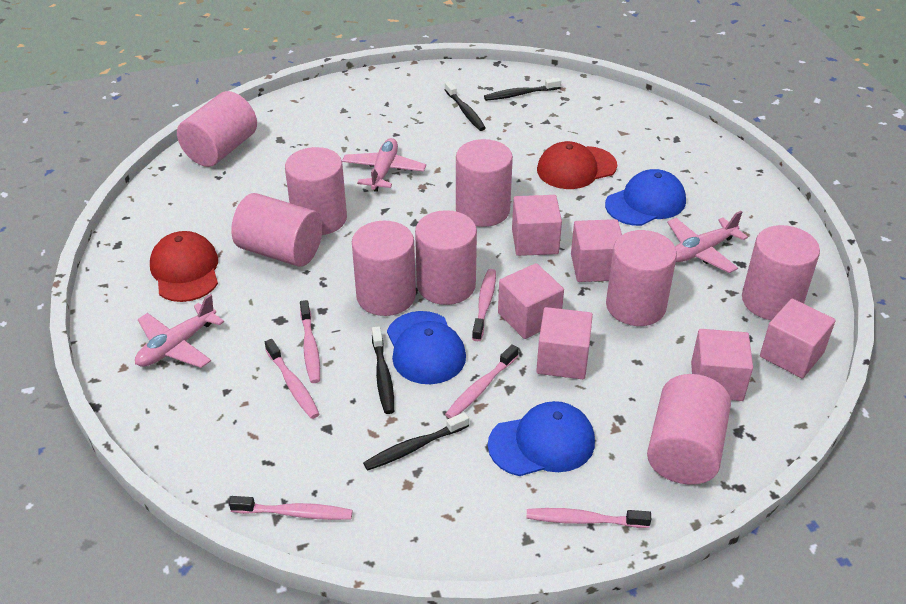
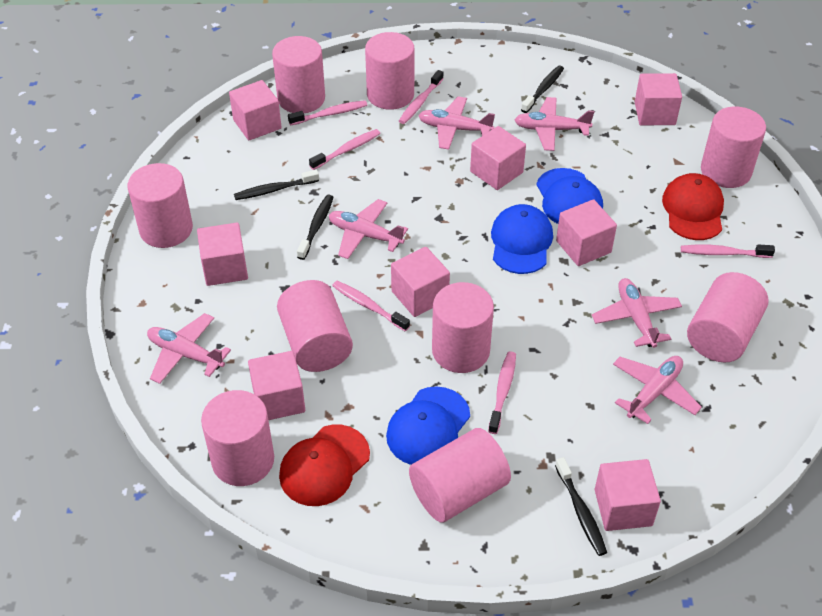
pink cube: 6 -> 8
pink plane: 3 -> 6

